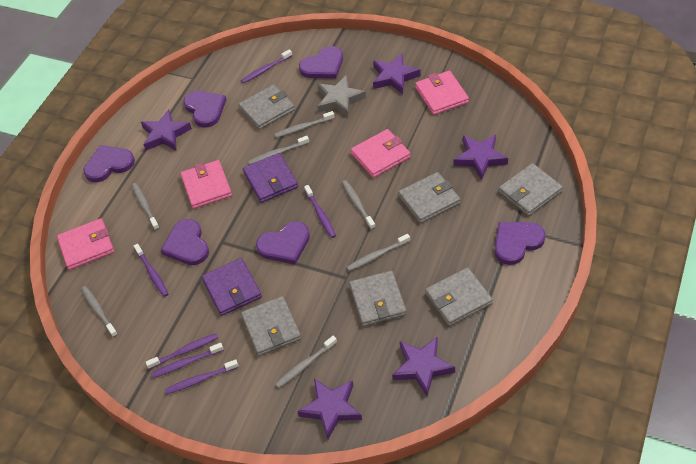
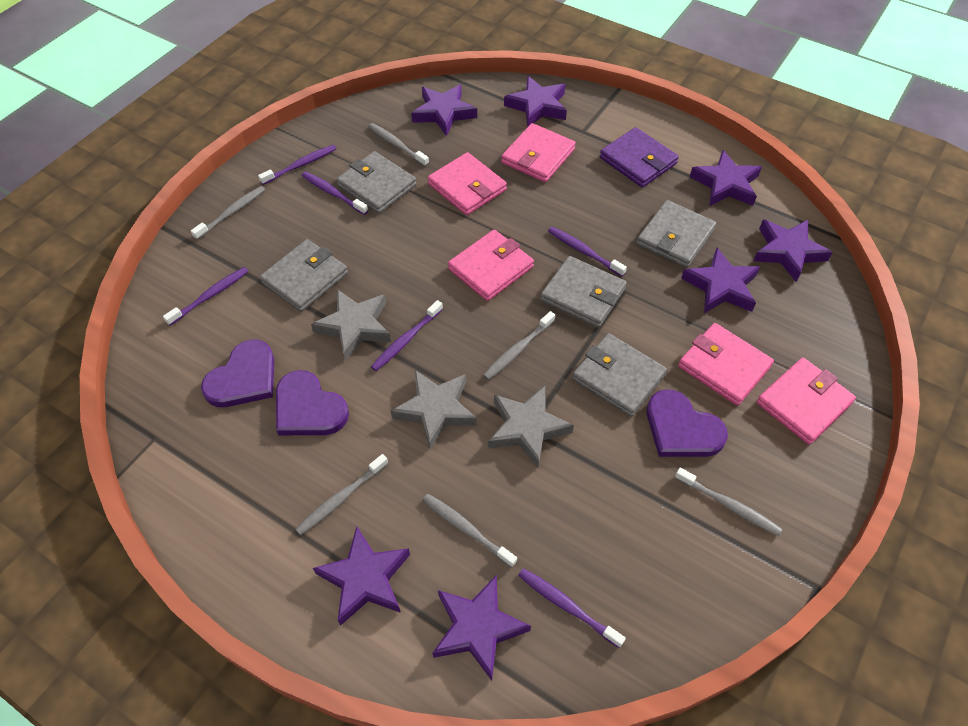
grey star: 1 -> 3
grey toothbrush: 7 -> 6
grey wallet: 6 -> 5
pink wallet: 4 -> 5
purple heart: 6 -> 3
purple star: 5 -> 7
purple wallet: 2 -> 1

